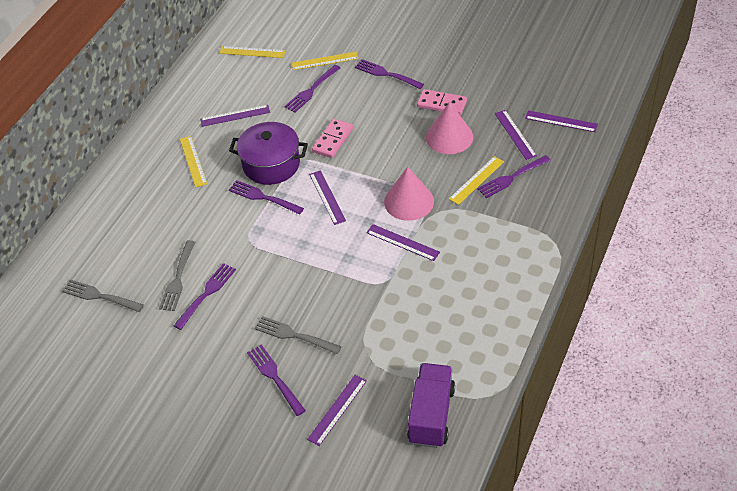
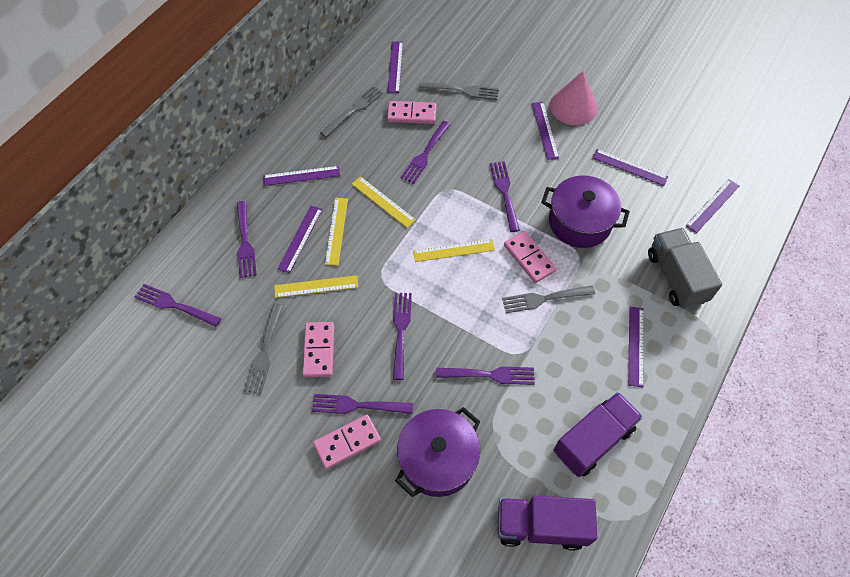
grey fork: 3 -> 4
grey truck: 0 -> 1
pink cone: 2 -> 1
pink domino: 2 -> 4
purple fork: 6 -> 7
purple pot: 1 -> 2
purple ruler: 6 -> 7
purple truck: 1 -> 2

